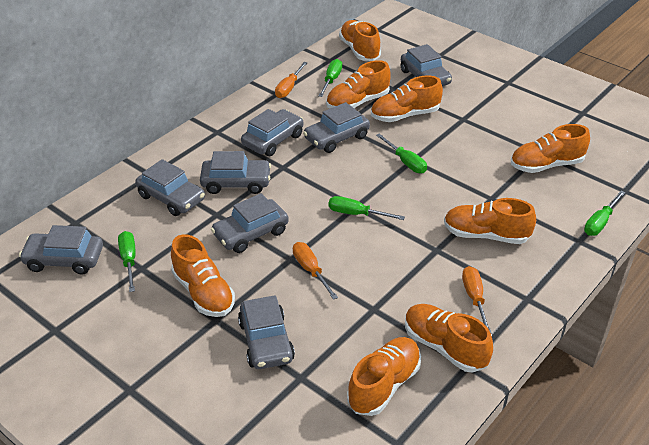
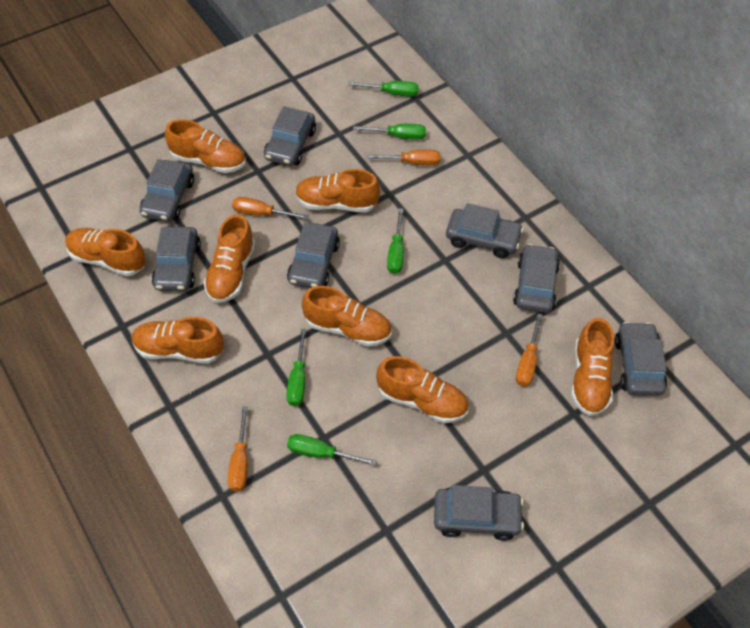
orange screwdriver: 3 -> 4

